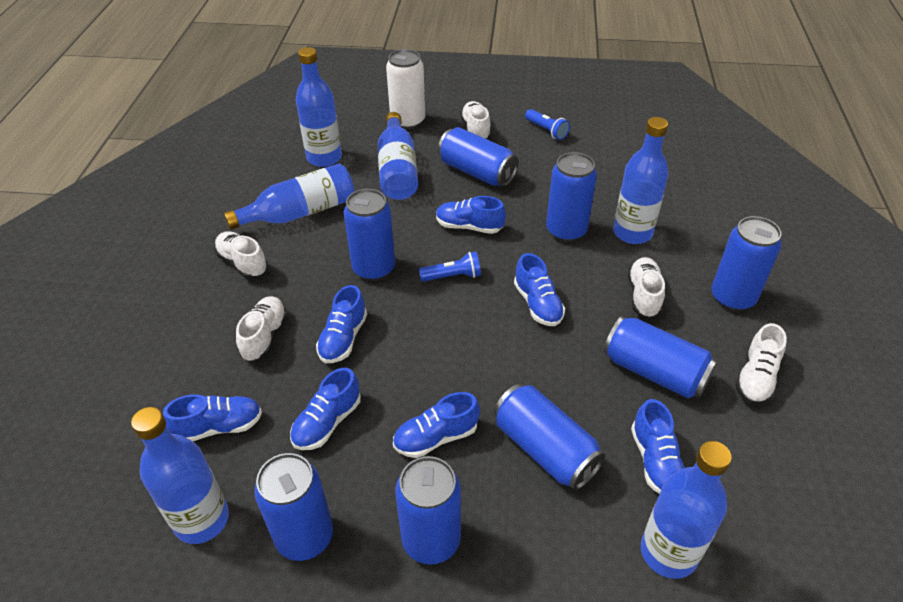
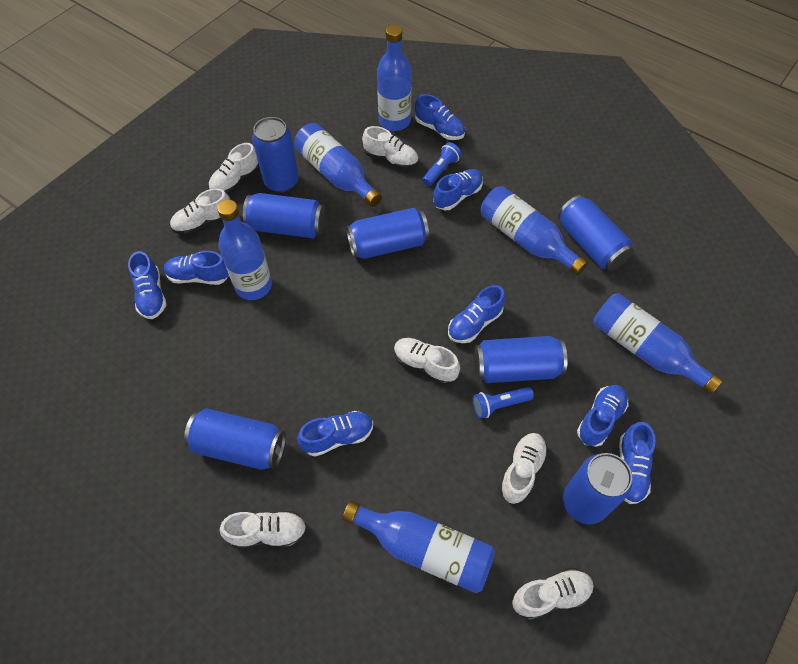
blue can: 8 -> 7
blue shoe: 7 -> 8
white can: 1 -> 0
white shoe: 5 -> 7

